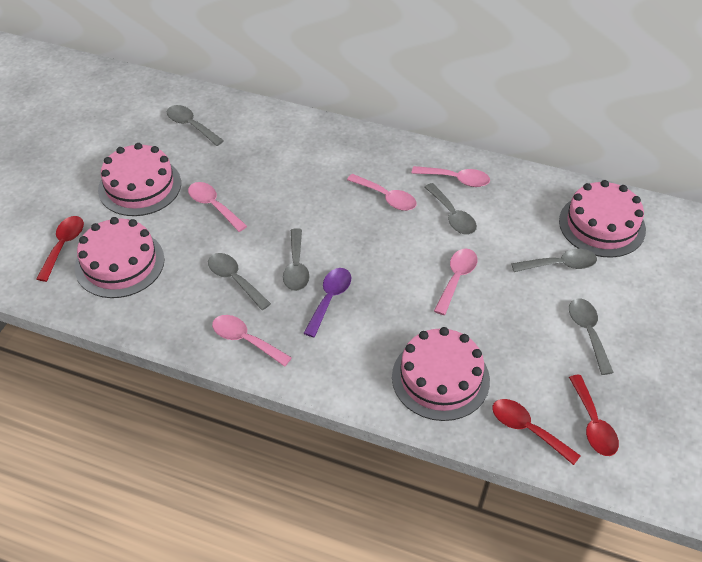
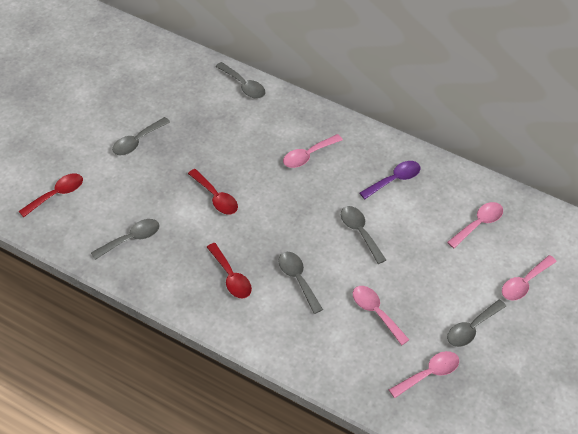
pink cake: 4 -> 0

